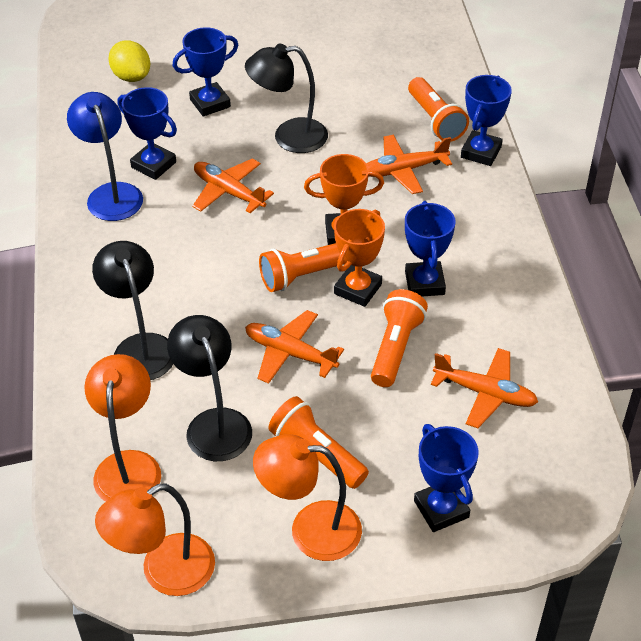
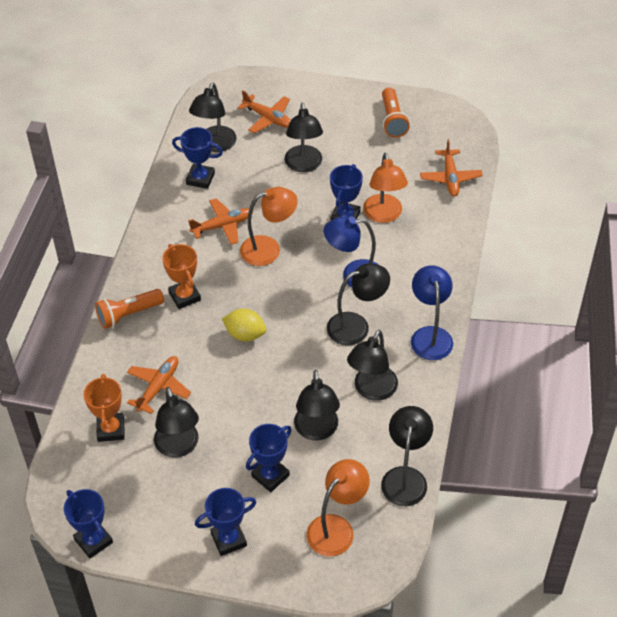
black lamp: 3 -> 7
blue lamp: 1 -> 2
orange flashlight: 4 -> 2

